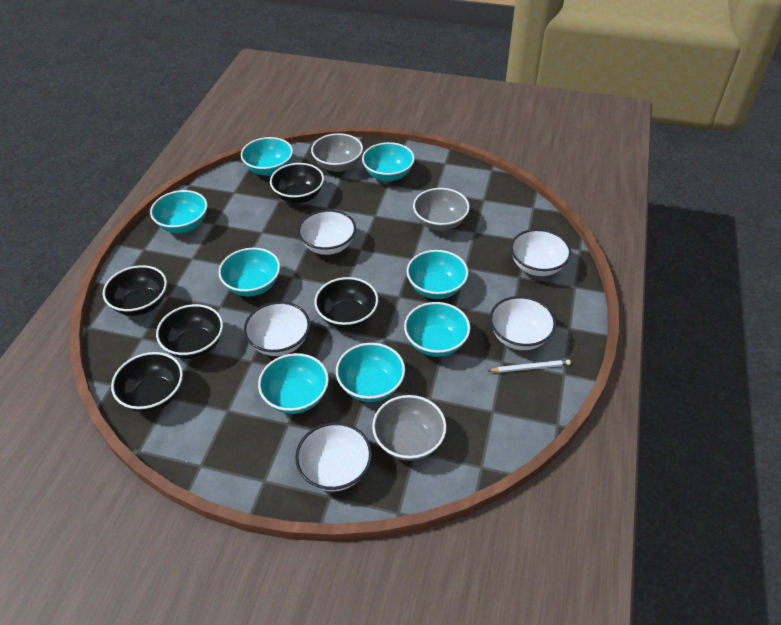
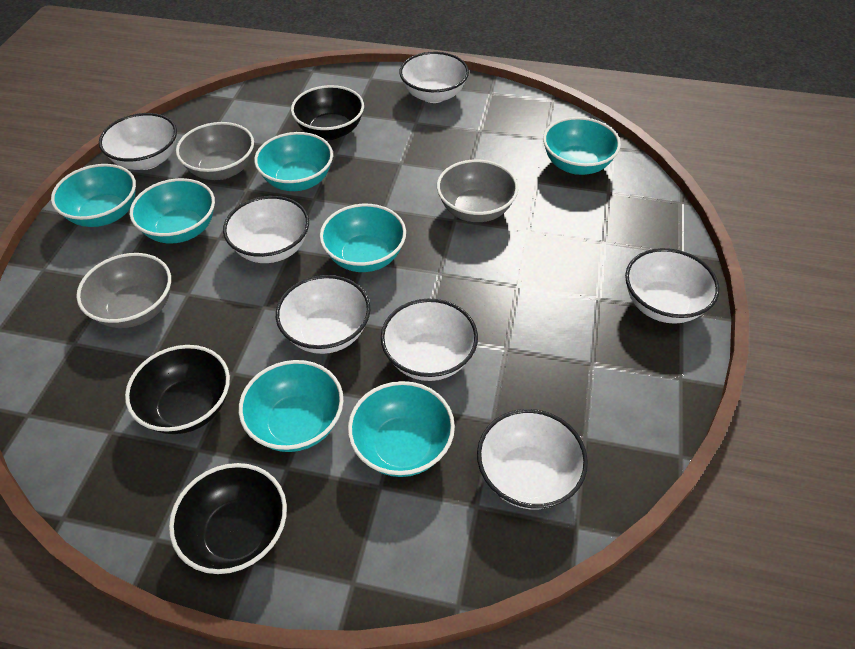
black bowl: 5 -> 3
turquoise bowl: 8 -> 7
white bowl: 5 -> 7
white pencil: 1 -> 0

